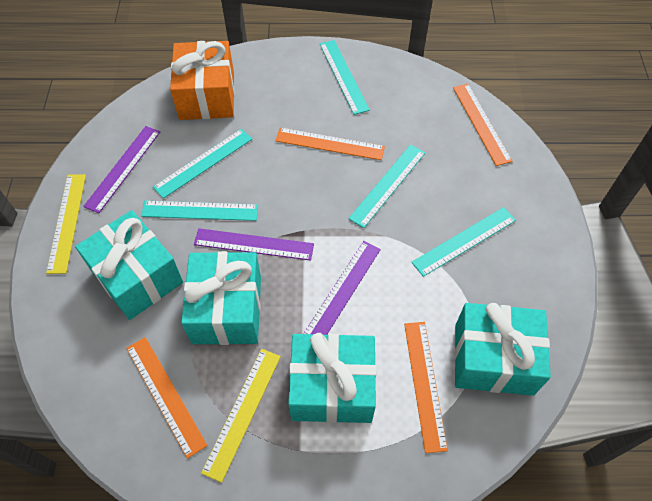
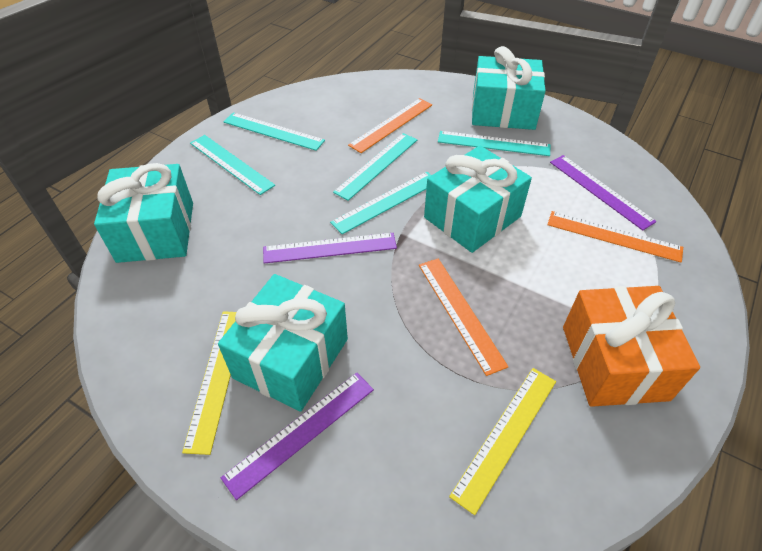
orange ruler: 4 -> 3

